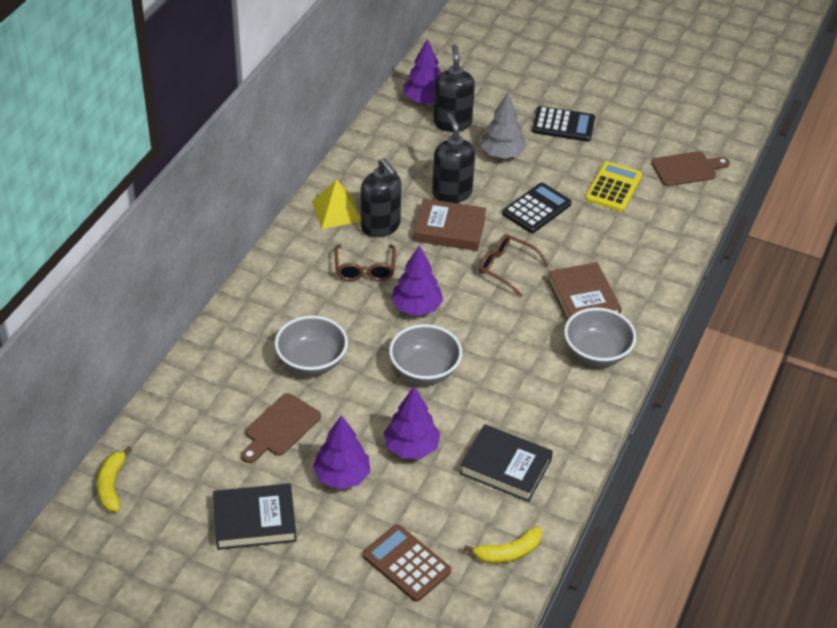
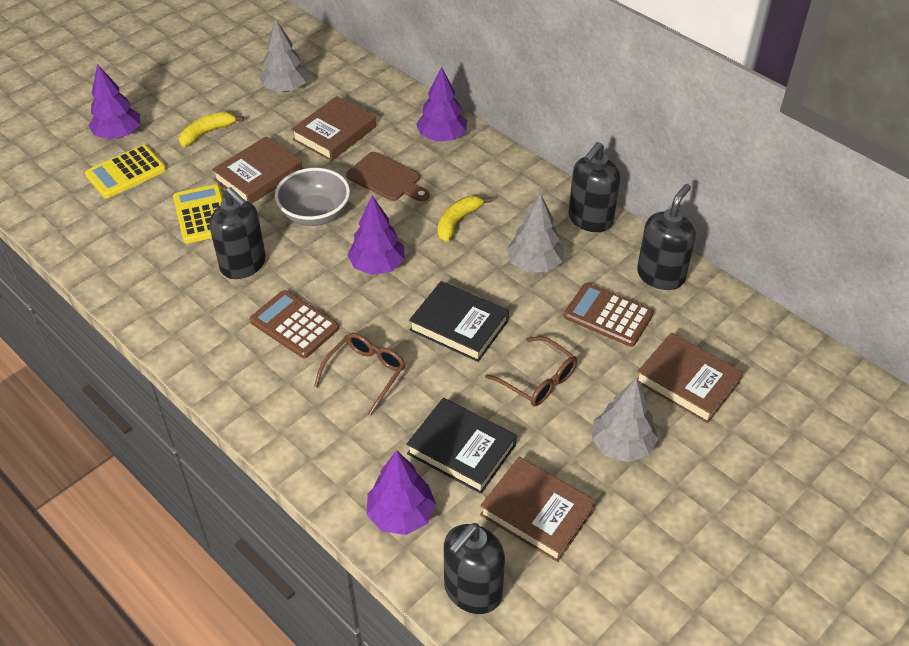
black calculator: 2 -> 0
black soap dispenser: 3 -> 4
brown book: 2 -> 4
brown calculator: 1 -> 2
brown cutting board: 2 -> 1
grey bowl: 3 -> 1
grey tree: 1 -> 3
yellow calculator: 1 -> 2
yellow pyramid: 1 -> 0

